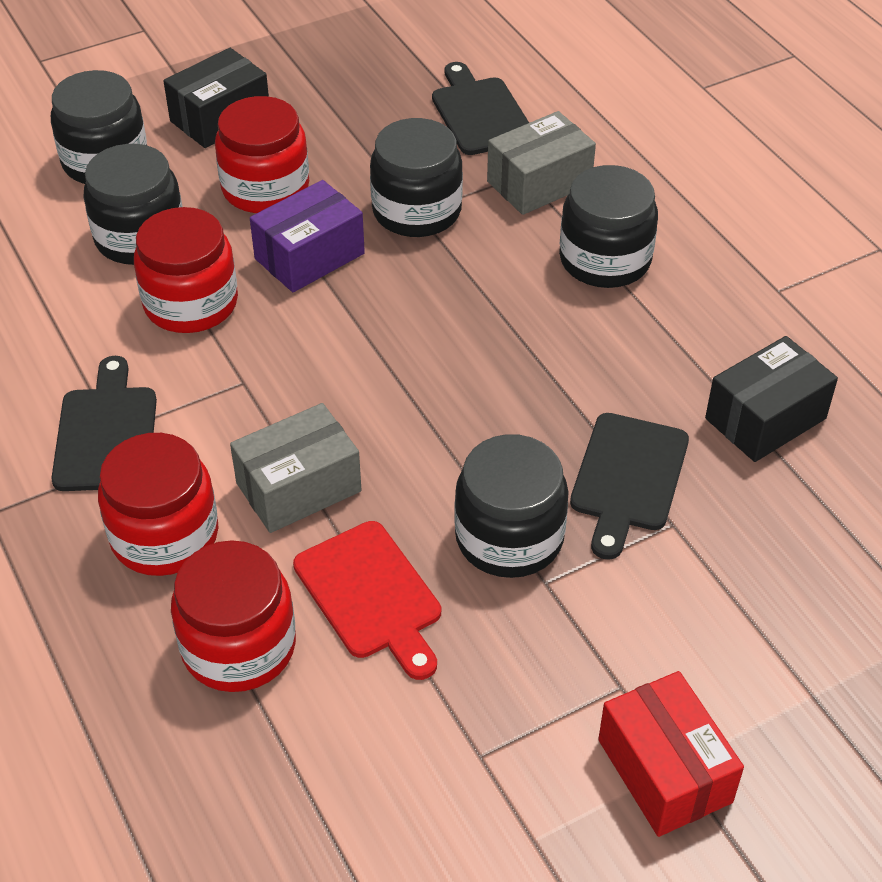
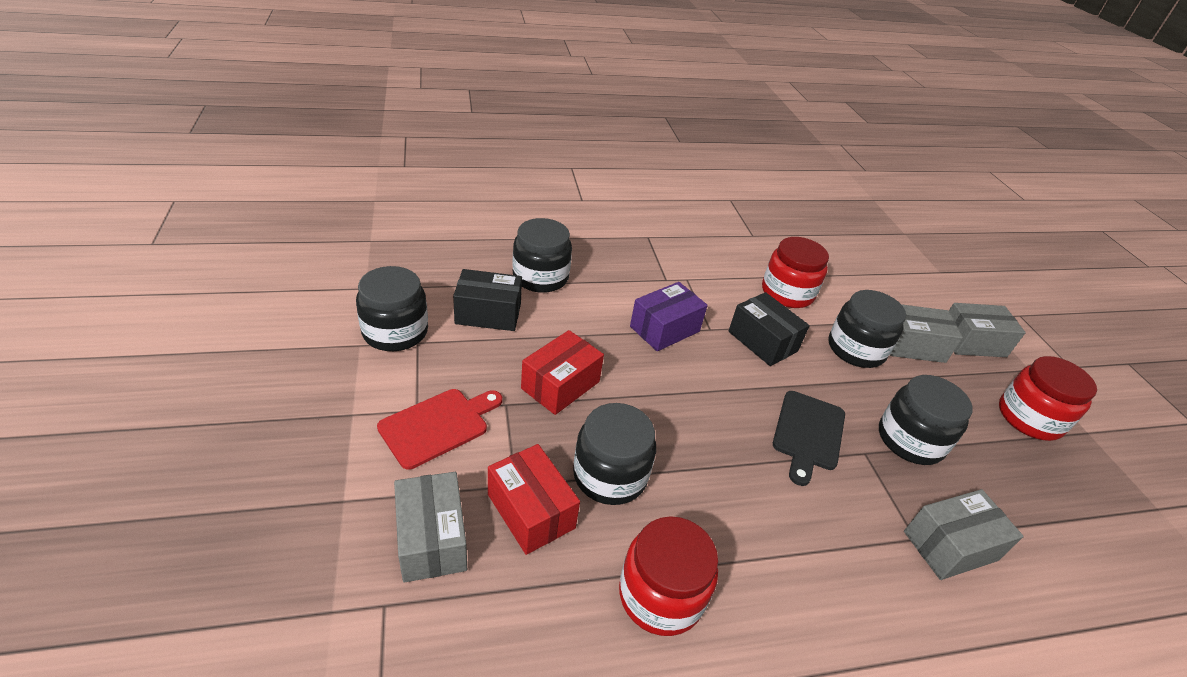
black cutting board: 3 -> 1
grey box: 2 -> 4
red box: 1 -> 2
red jar: 4 -> 3

